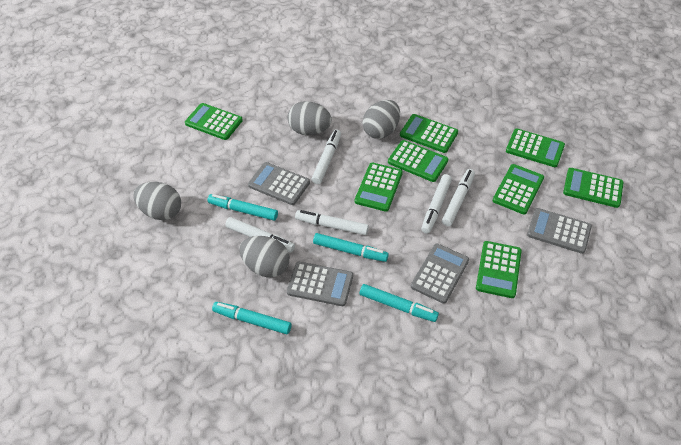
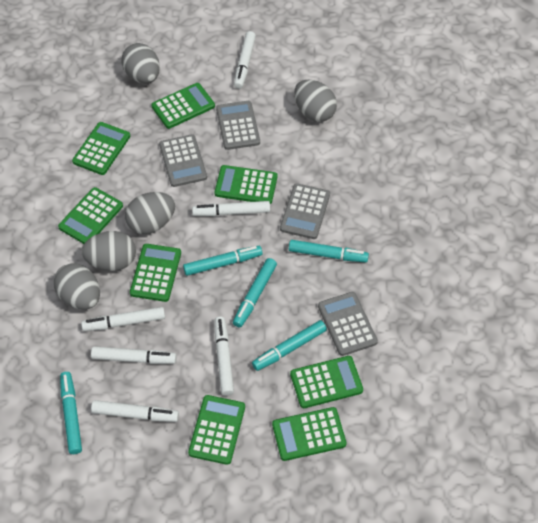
grey egg: 4 -> 5
turquoise marker: 4 -> 5
white marker: 5 -> 6

